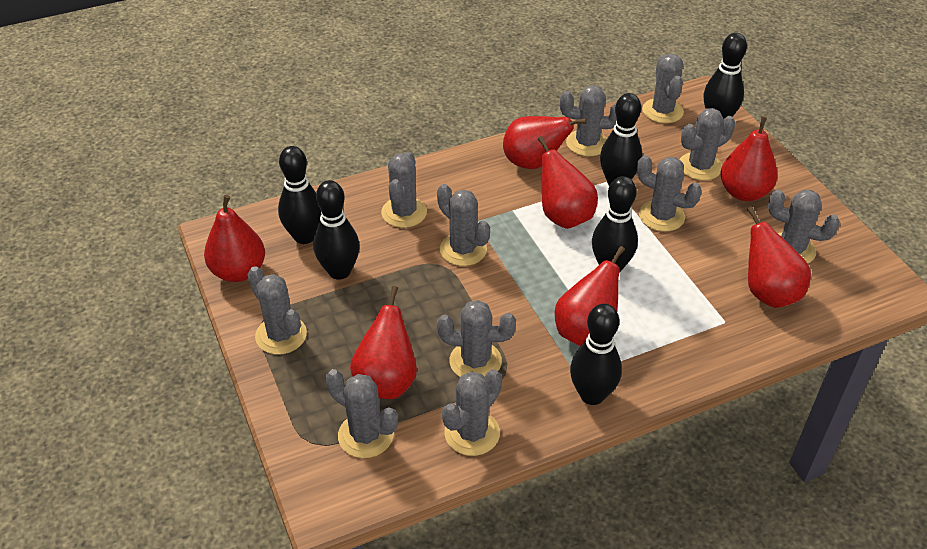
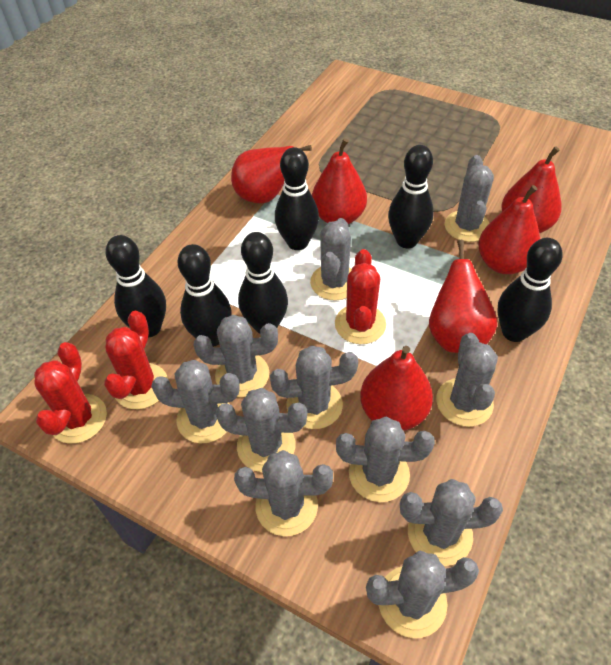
red cactus: 0 -> 3
red pear: 7 -> 6

